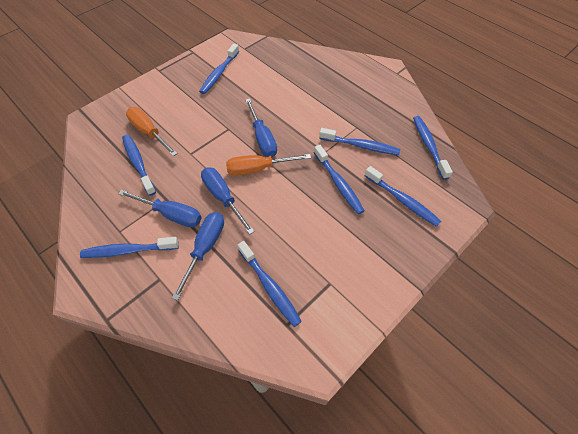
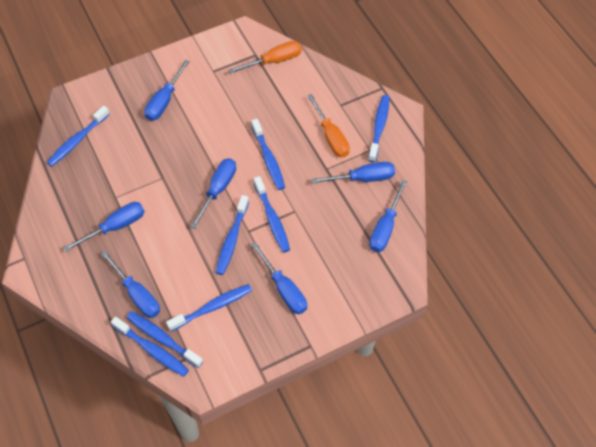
blue screwdriver: 4 -> 7

